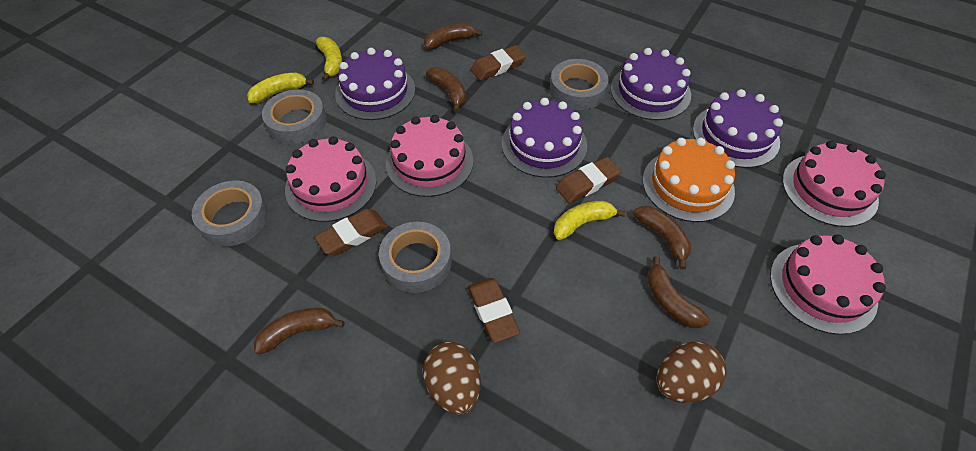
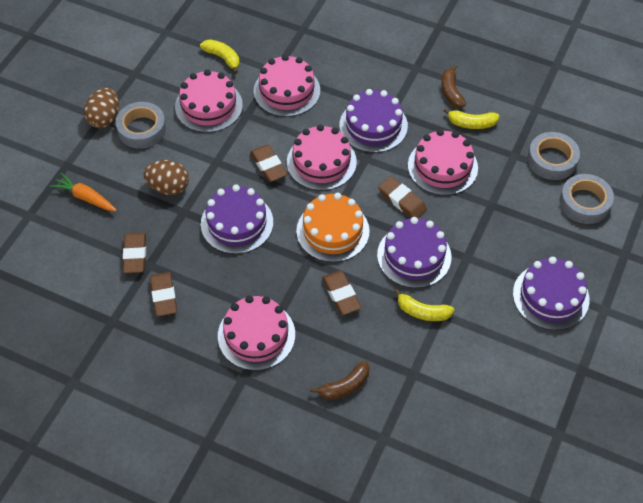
brown banana: 5 -> 2
brown eraser: 4 -> 5
grey tape: 4 -> 3
orange carrot: 0 -> 1
pink cake: 4 -> 5

